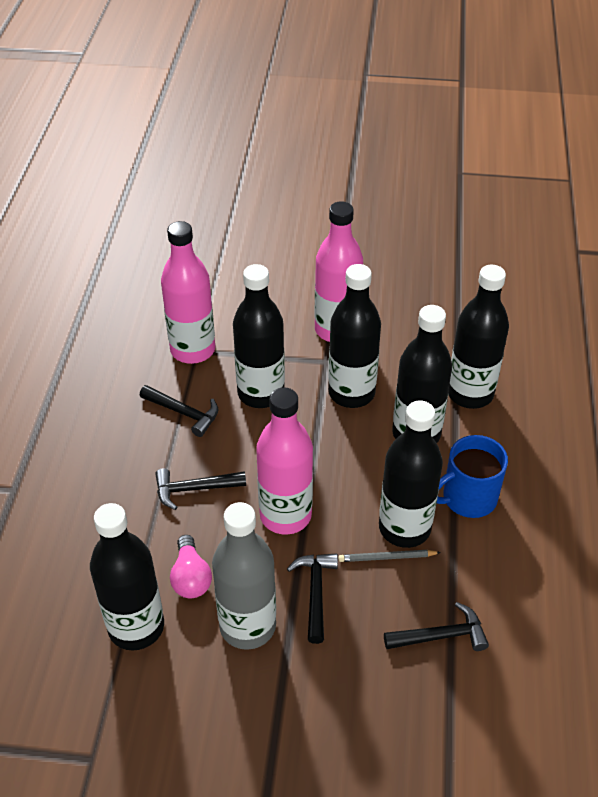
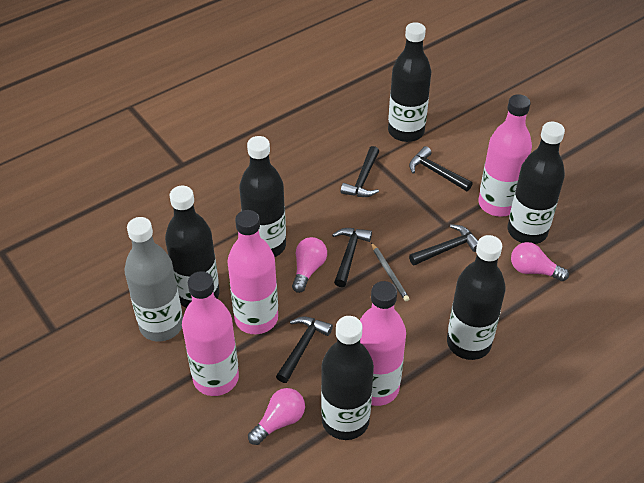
black hammer: 4 -> 5
blue mug: 1 -> 0
pink bottle: 3 -> 4
pink light bulb: 1 -> 3

